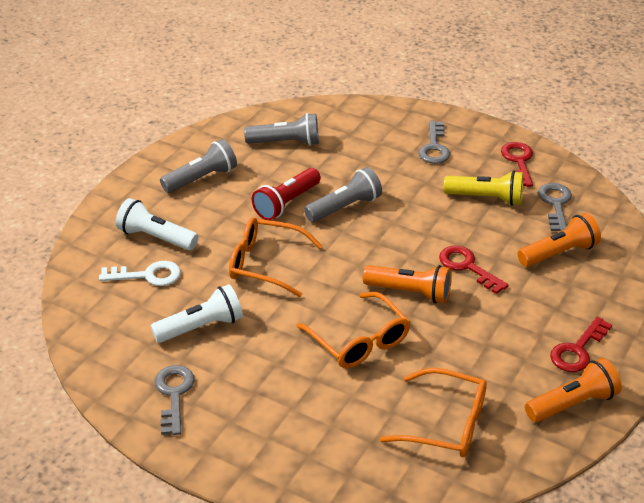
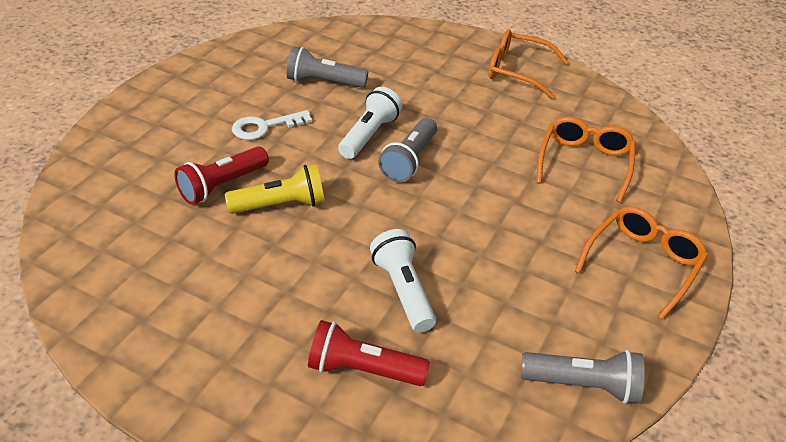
grey key: 3 -> 0
orange flashlight: 3 -> 0
red flashlight: 1 -> 2
red key: 3 -> 0

